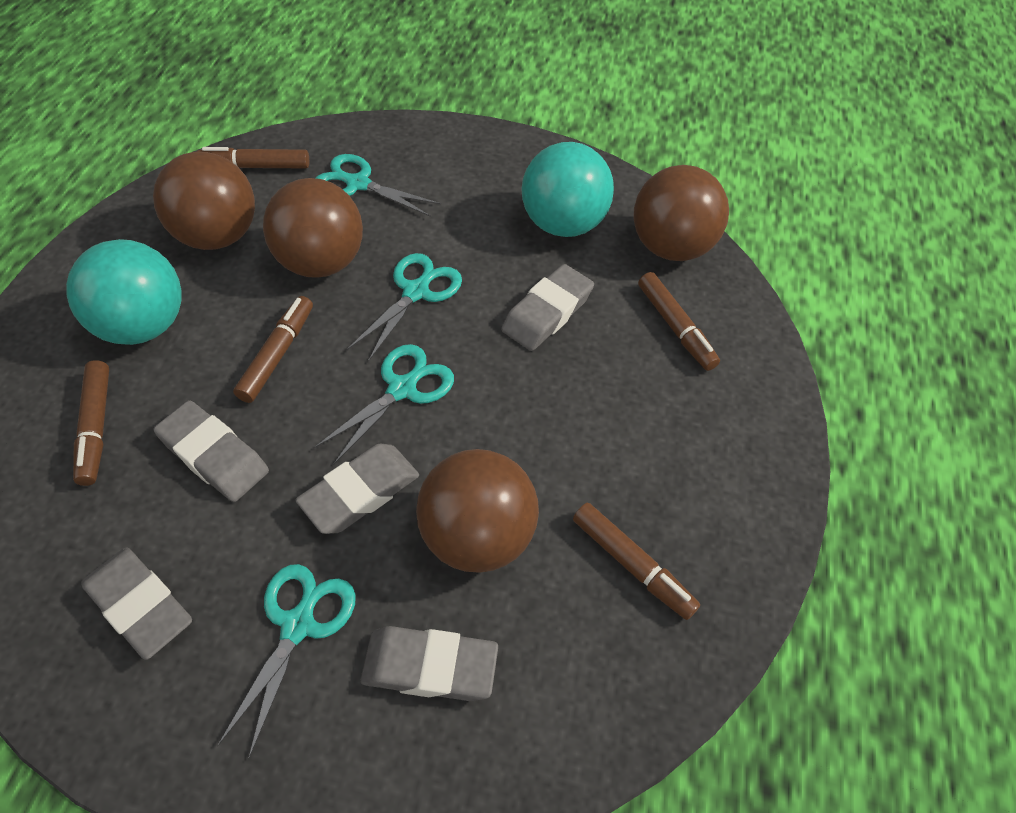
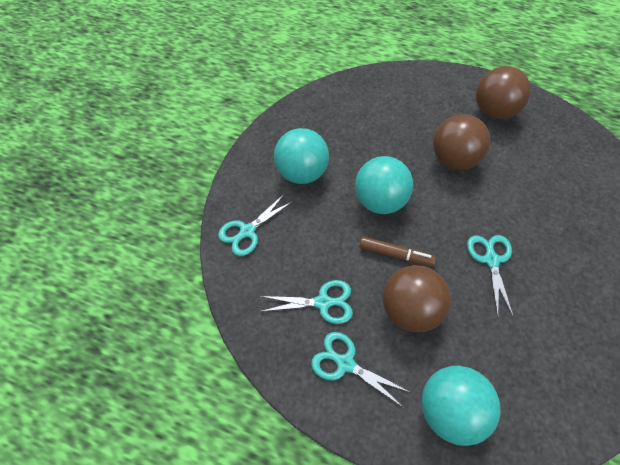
brown ball: 4 -> 3
brown marker: 5 -> 1
grey eraser: 5 -> 0
turquoise ball: 2 -> 3

